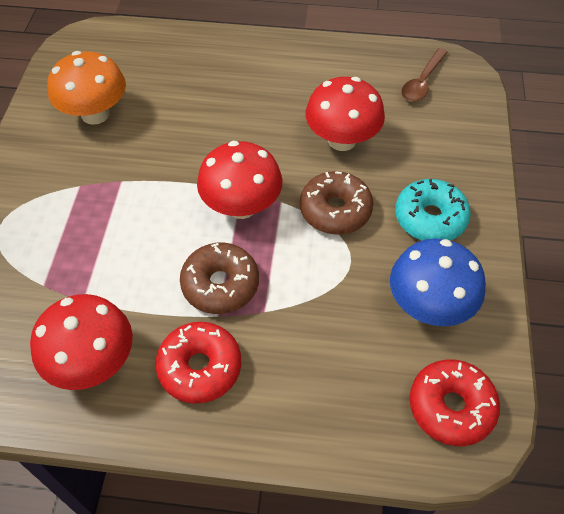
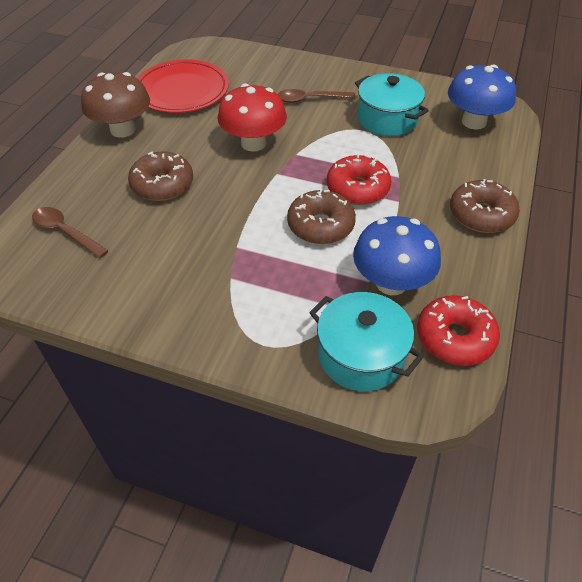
blue mushroom: 1 -> 2
brown donut: 2 -> 3
brown mushroom: 0 -> 1
brown spoon: 1 -> 2
orange mushroom: 1 -> 0
red mushroom: 3 -> 1
red plate: 0 -> 1
turquoise donut: 1 -> 0
turquoise pot: 0 -> 2

